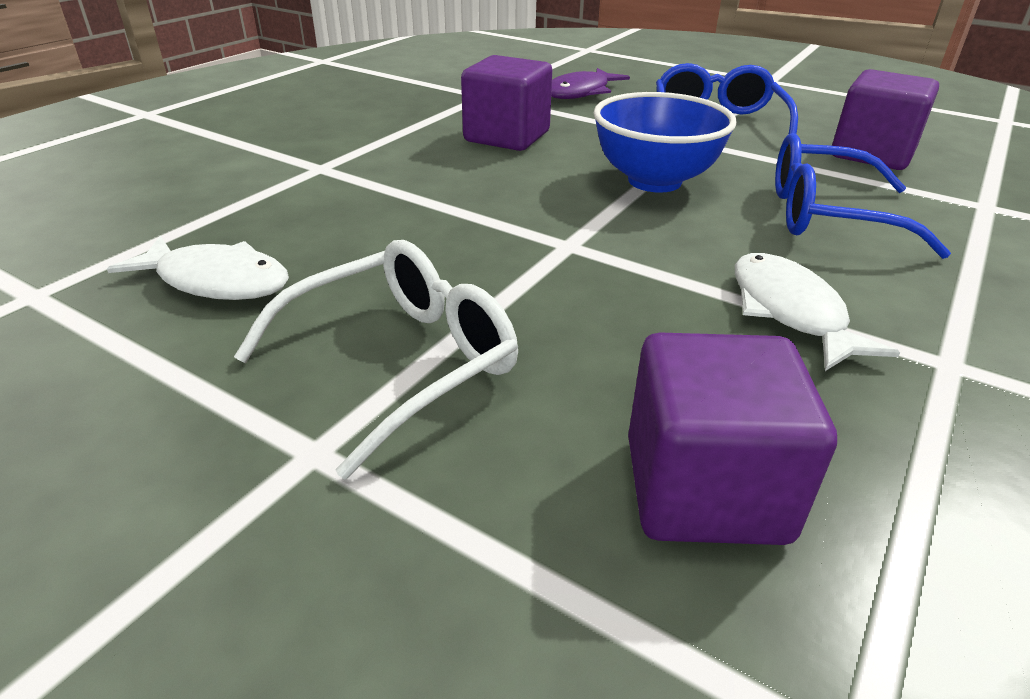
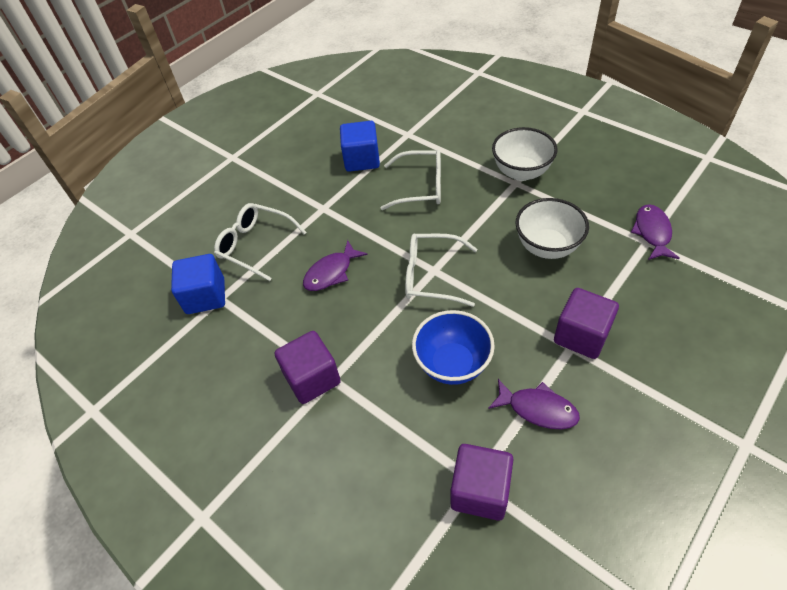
blue cube: 0 -> 2
blue glasses: 2 -> 0
purple fish: 1 -> 3
white bowl: 0 -> 2
white fish: 2 -> 0
white glasses: 1 -> 3

